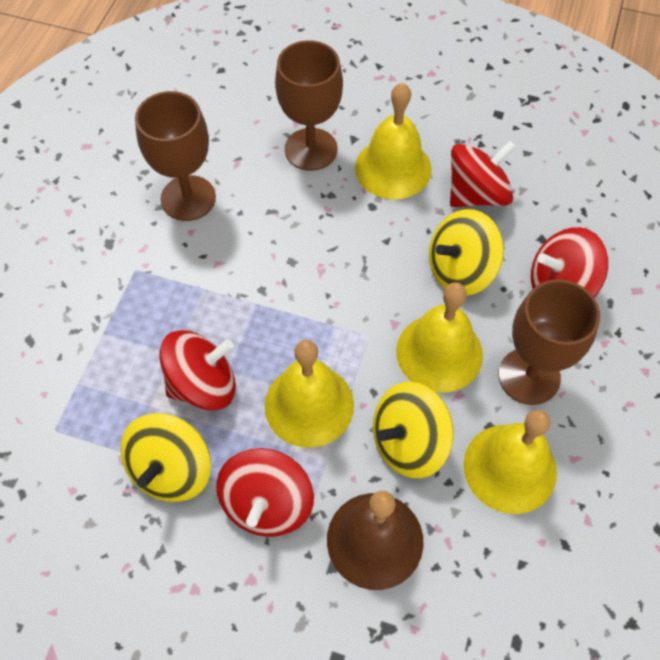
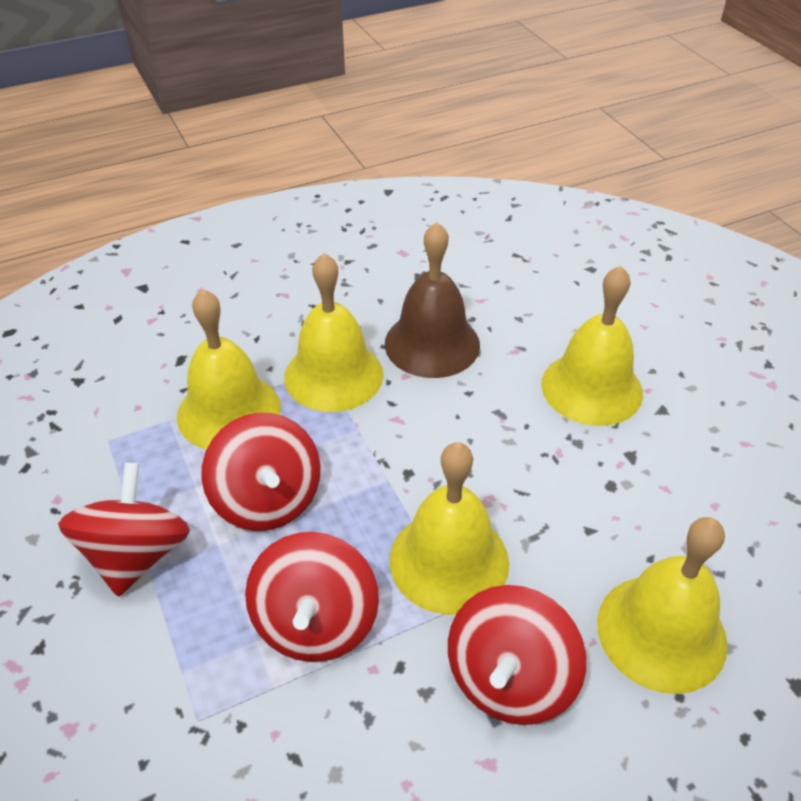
brown goblet: 3 -> 0
yellow bell: 4 -> 5
yellow spinning top: 3 -> 0

